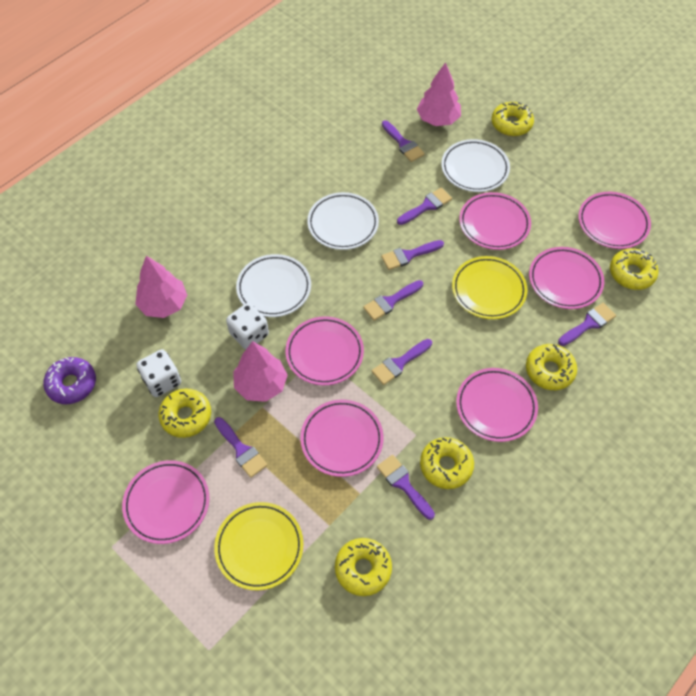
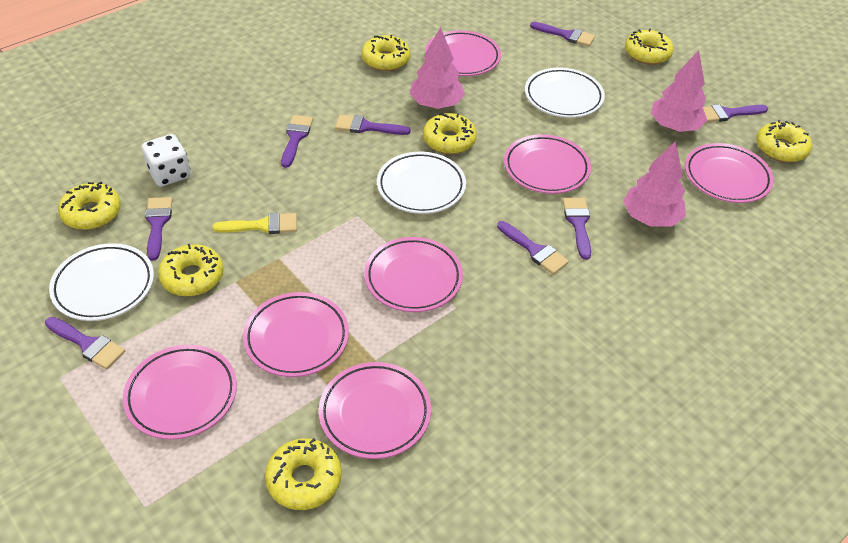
purple donut: 1 -> 0
white dice: 2 -> 1
yellow brush: 0 -> 1
yellow donut: 6 -> 7
yellow plate: 2 -> 0

